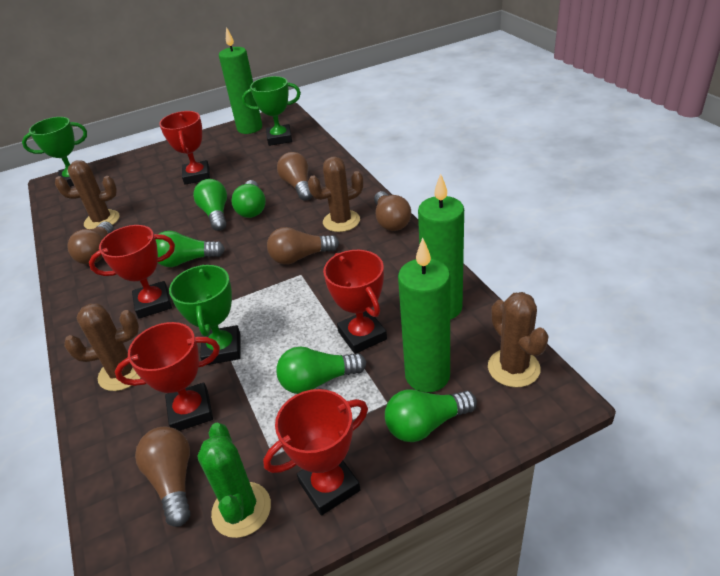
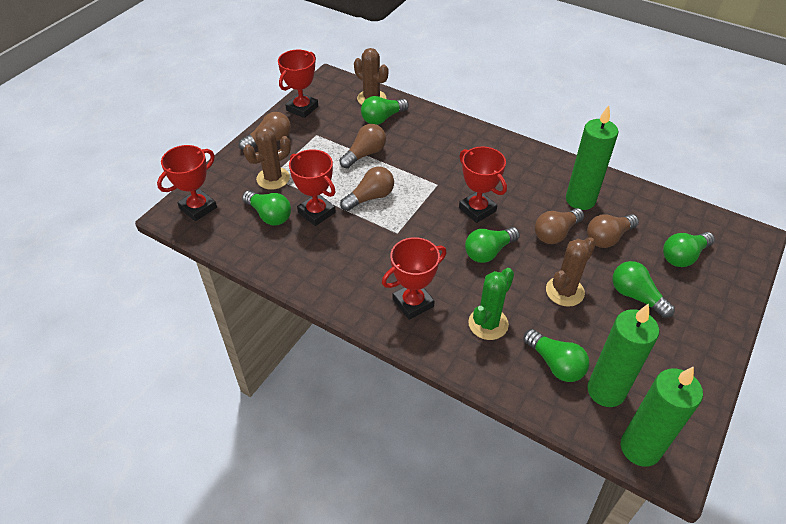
brown cactus: 4 -> 3
green light bulb: 5 -> 6
green trophy: 3 -> 0

